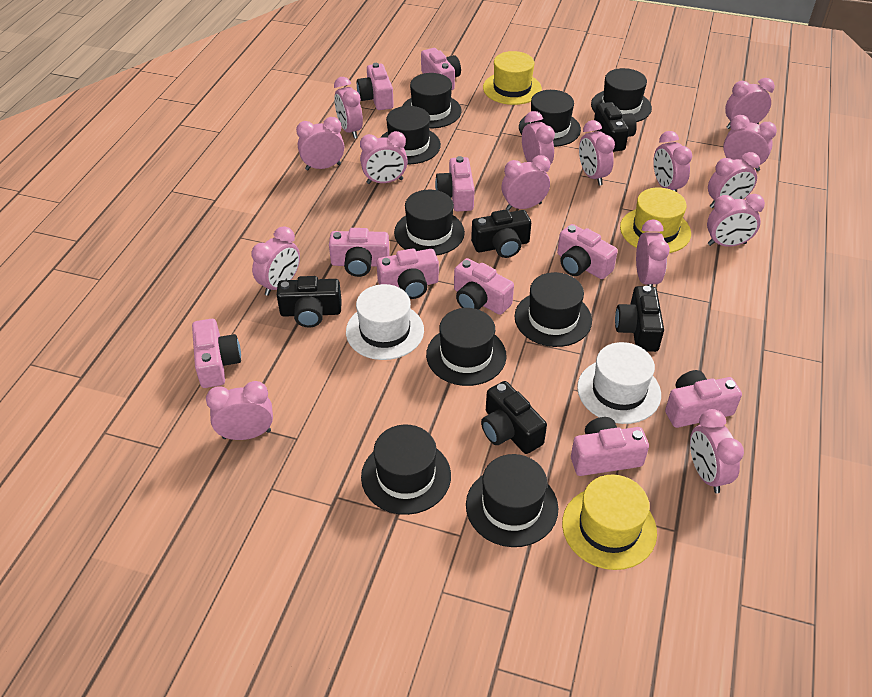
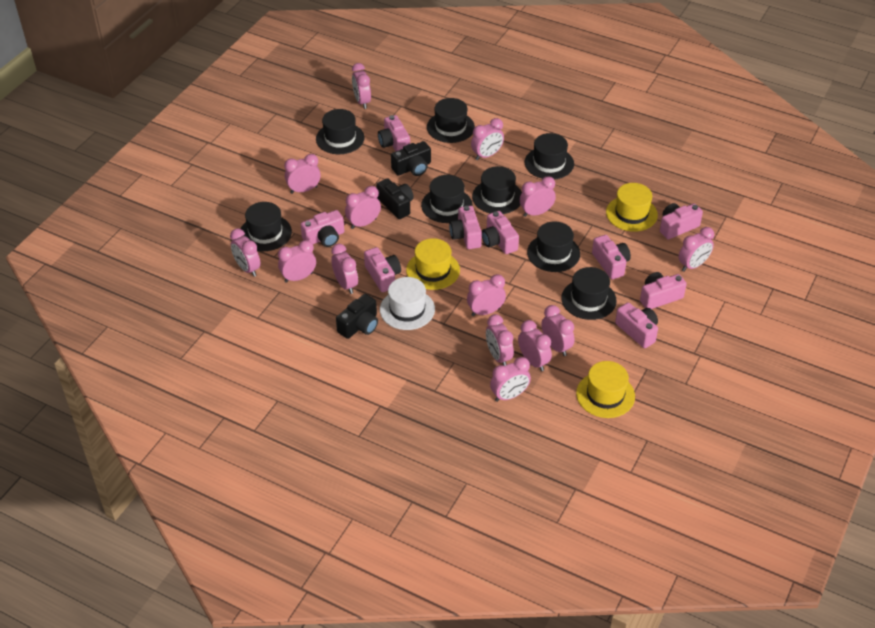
black camera: 5 -> 3
black hat: 9 -> 8
pink camera: 10 -> 9
pink clock: 15 -> 14
white hat: 2 -> 1

